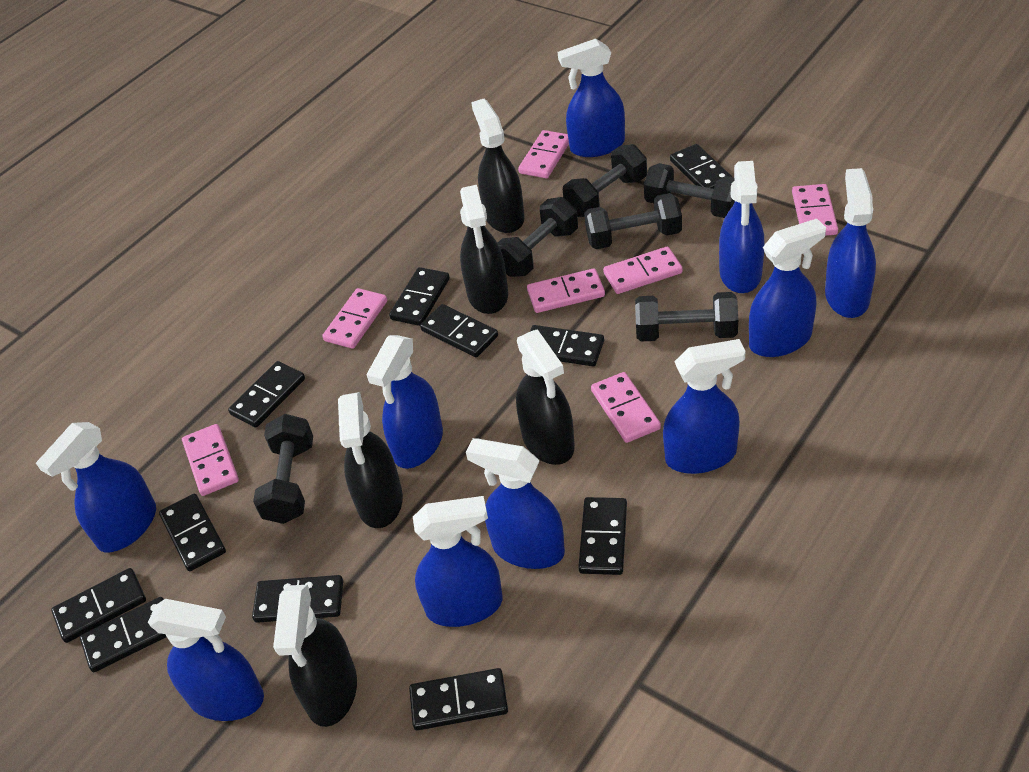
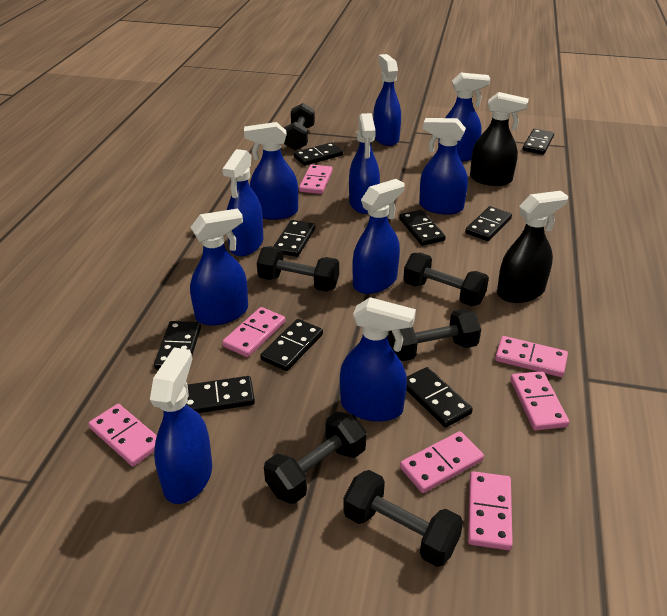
black domino: 11 -> 9
black spray bottle: 5 -> 2

